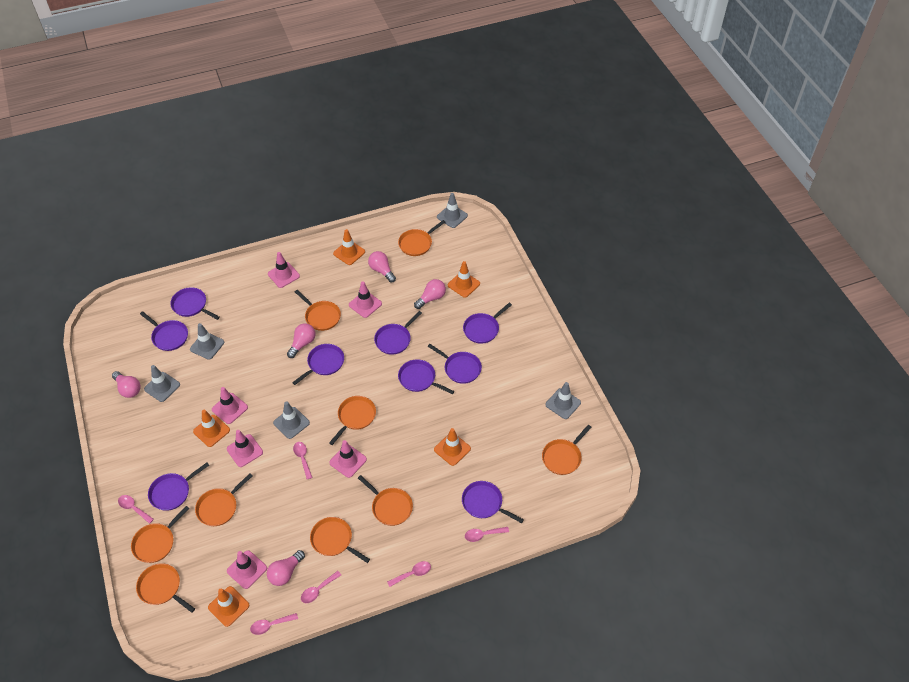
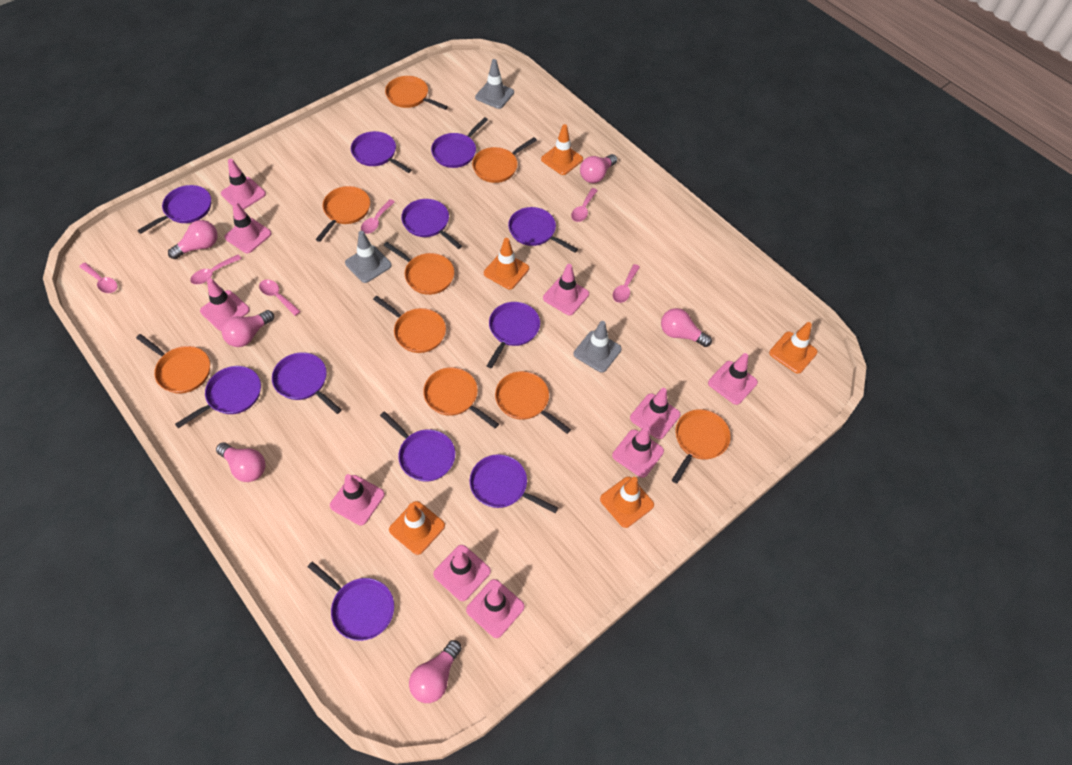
grey traffic cone: 5 -> 3
pink light bulb: 5 -> 6
pink traffic cone: 6 -> 10
purple pan: 9 -> 11

